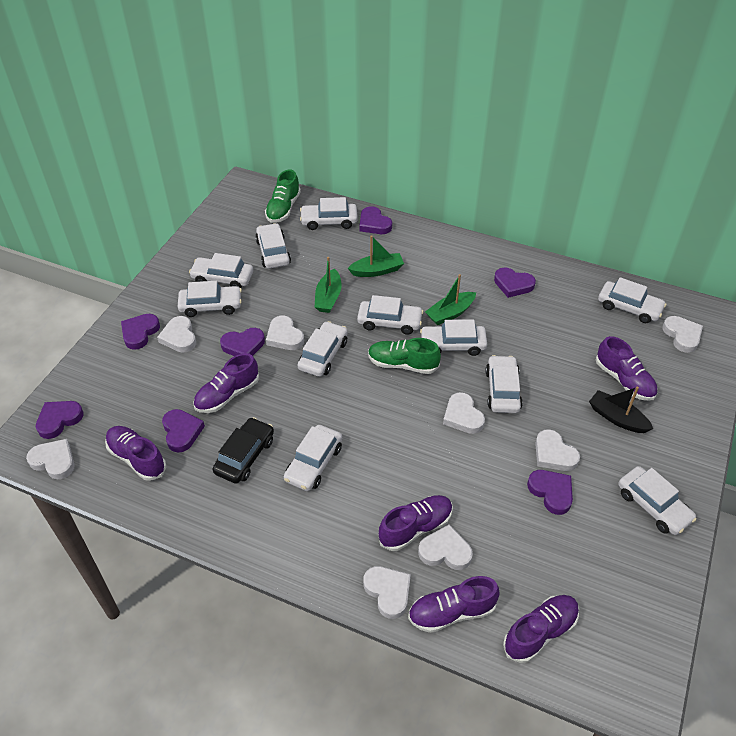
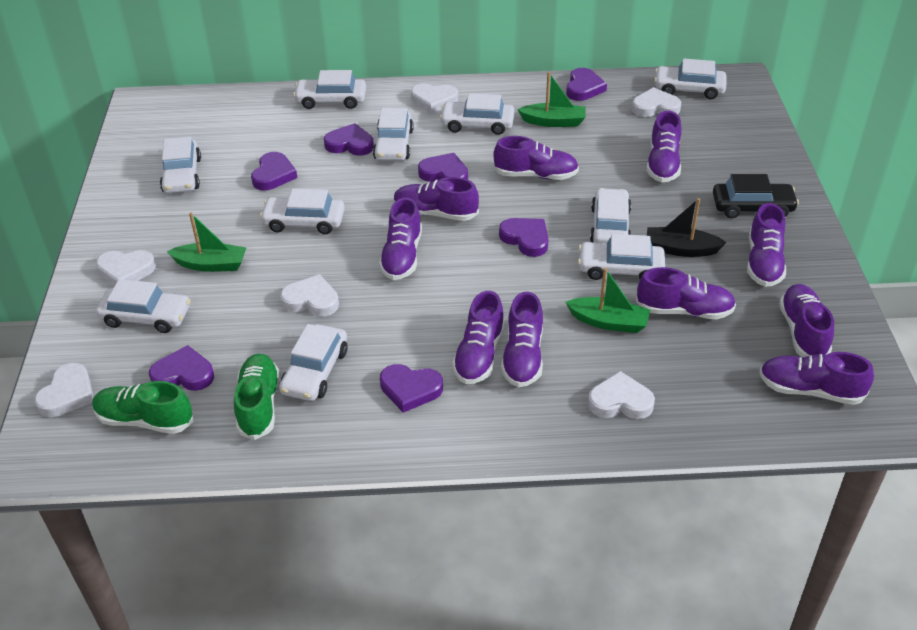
purple shoe: 6 -> 10
white car: 11 -> 10
white heart: 8 -> 6

